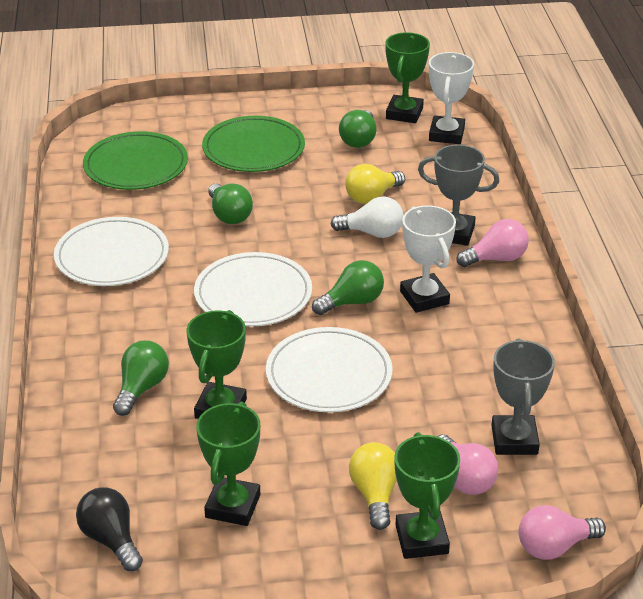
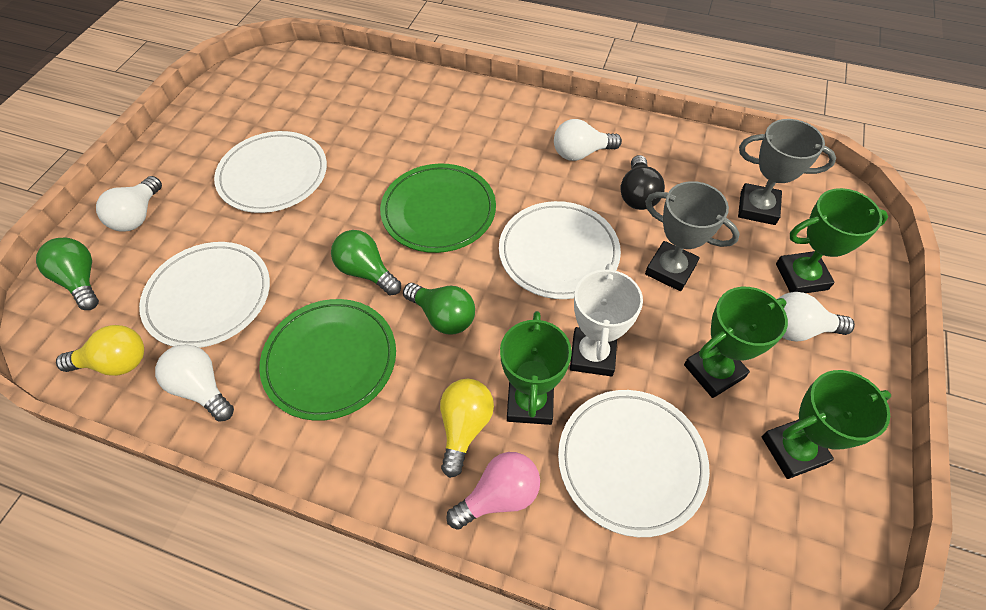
green light bulb: 4 -> 3
pink light bulb: 3 -> 1
white light bulb: 1 -> 4
white plate: 3 -> 4
white trophy: 2 -> 1

